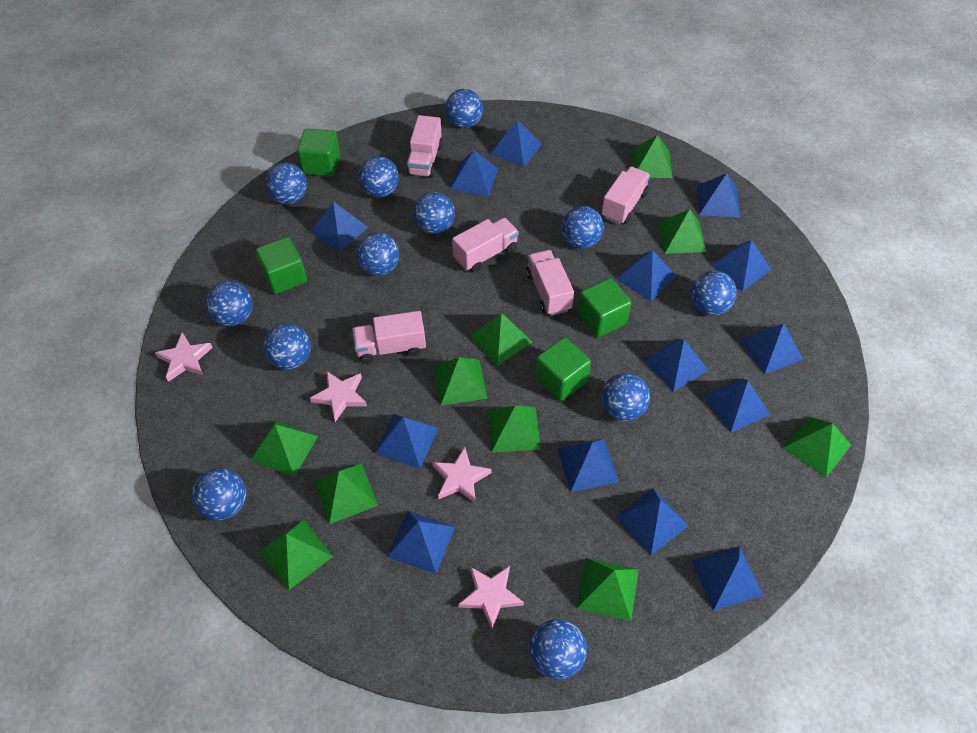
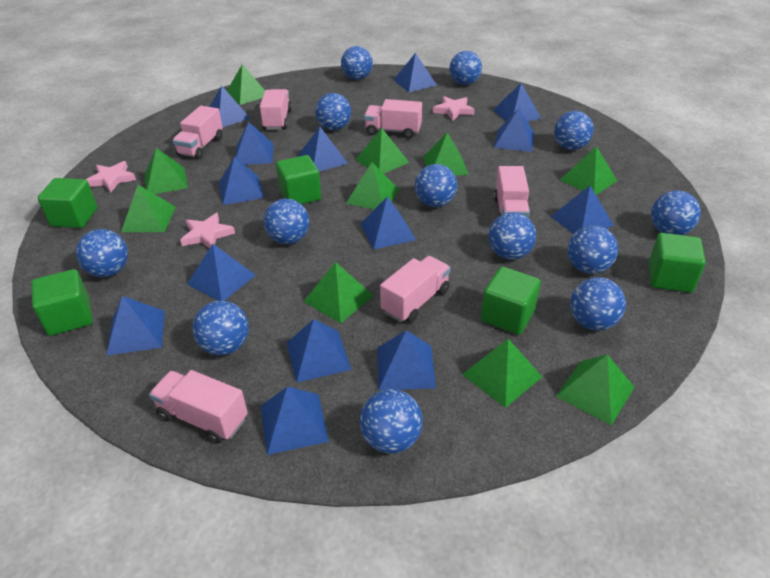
blue ball: 12 -> 13
green cube: 4 -> 5
pink star: 4 -> 3
pink truck: 5 -> 6

